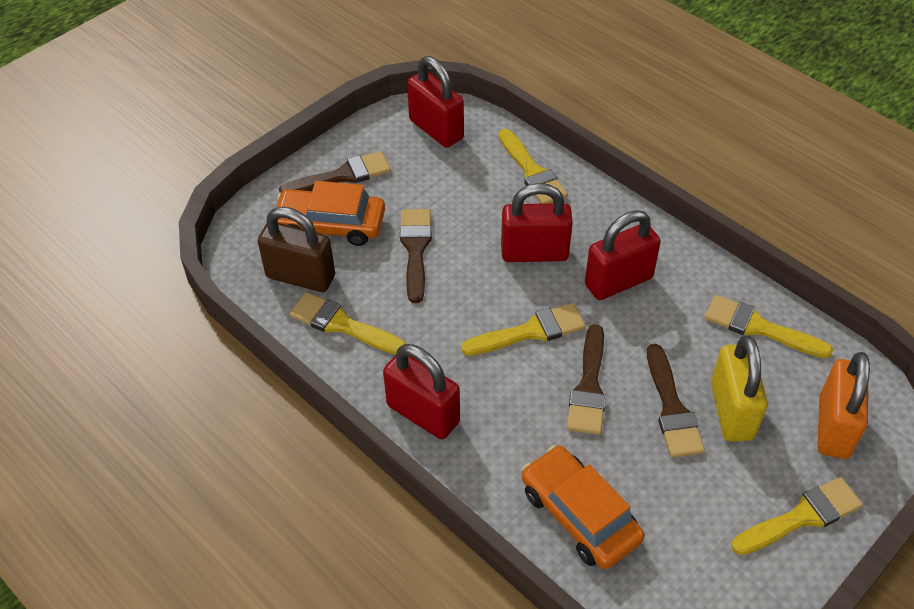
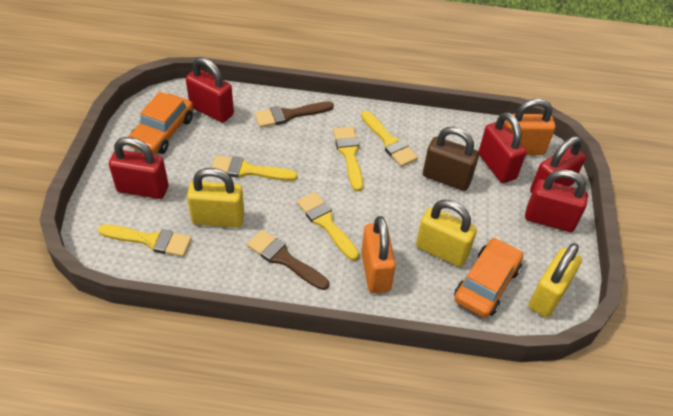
brown brush: 4 -> 2
orange padlock: 1 -> 2
red padlock: 4 -> 5
yellow padlock: 1 -> 3

